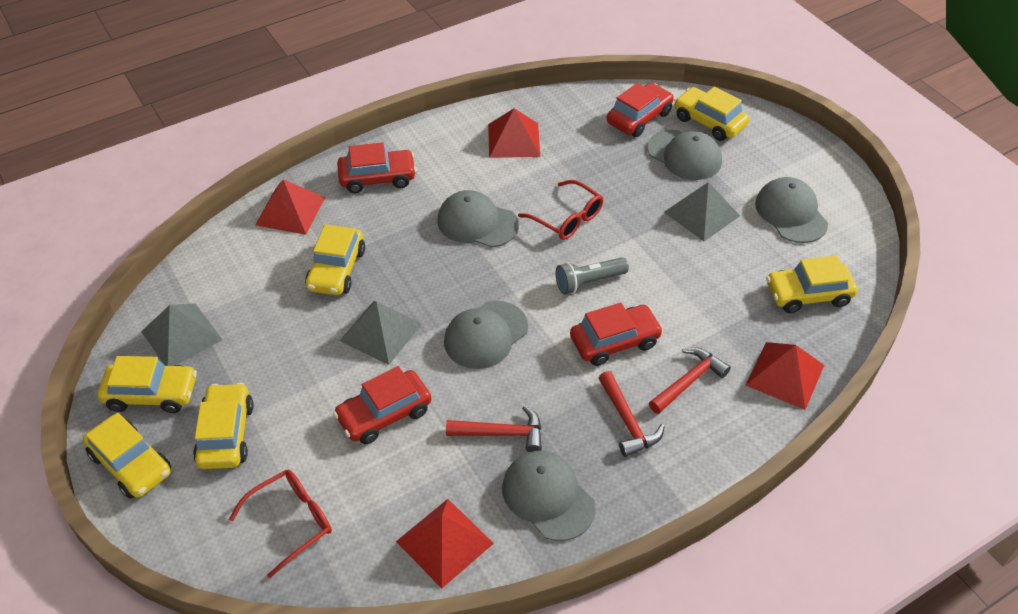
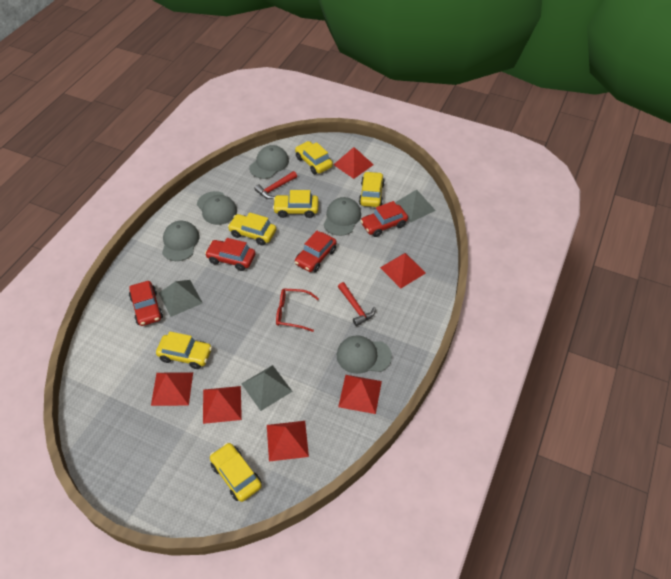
grey flashlight: 1 -> 0
red glasses: 2 -> 1
red hammer: 3 -> 2
red pyramid: 4 -> 6

